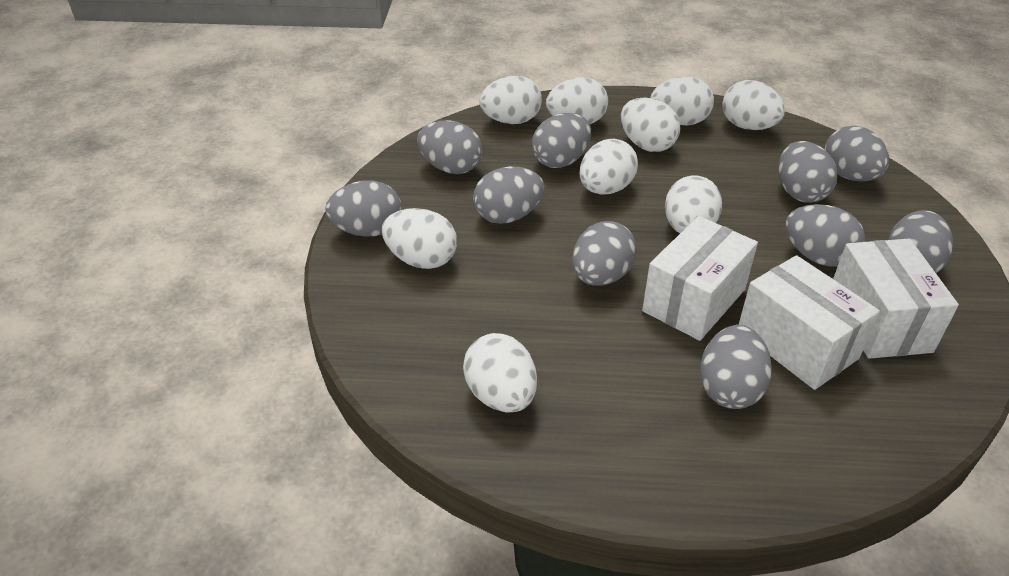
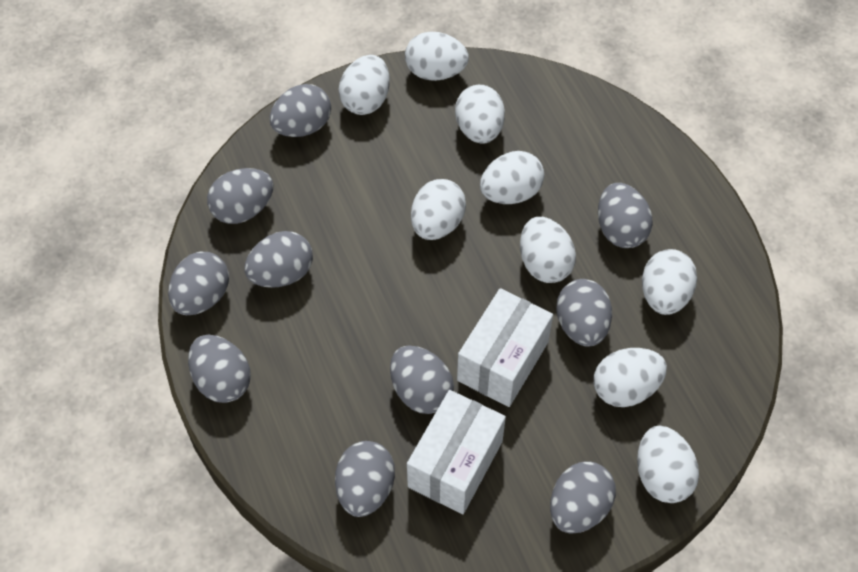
white box: 3 -> 2

